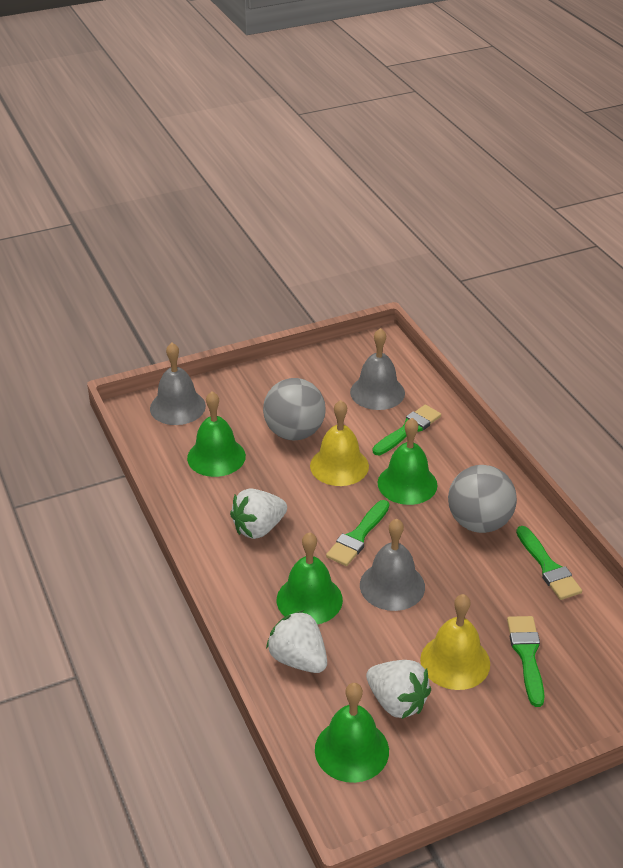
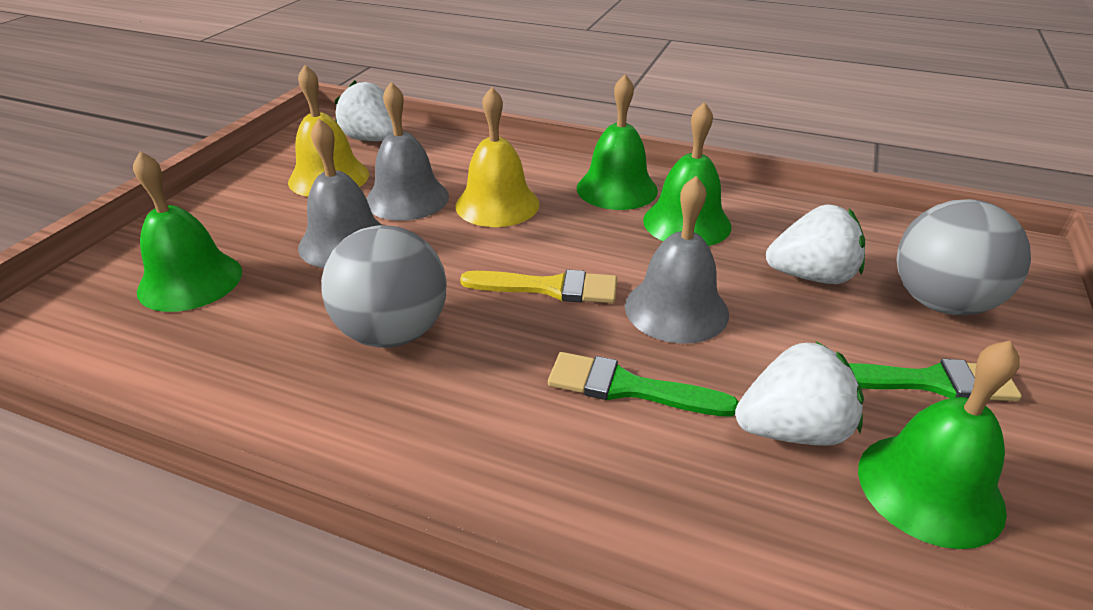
green brush: 4 -> 2
yellow brush: 0 -> 1

